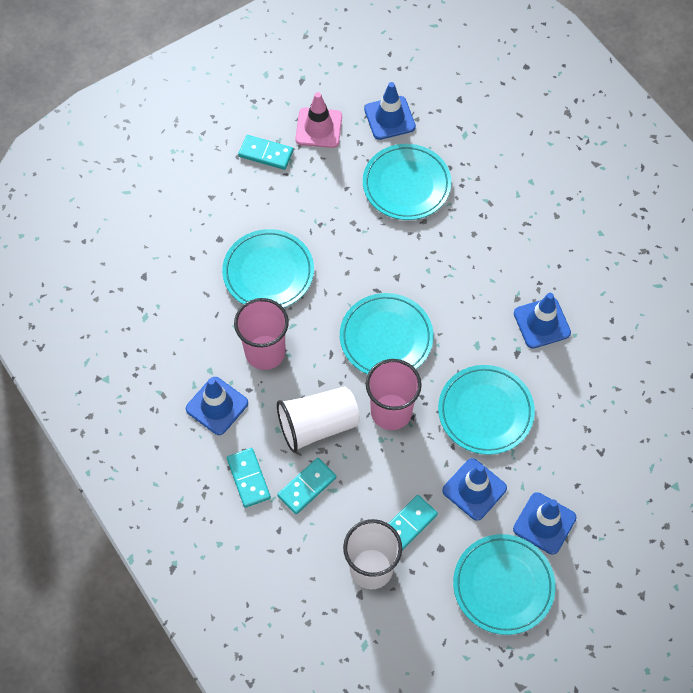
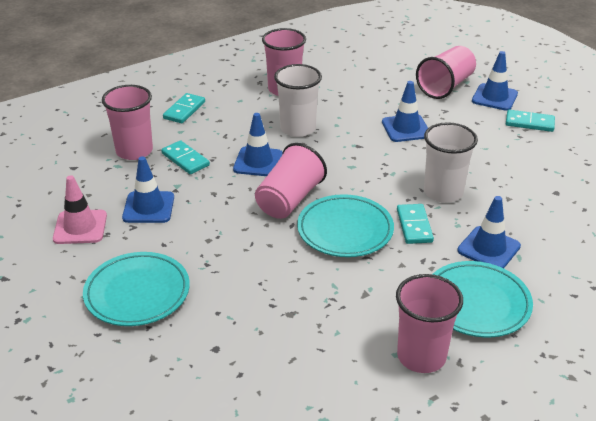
pink cup: 2 -> 5
turquoise plate: 5 -> 3

